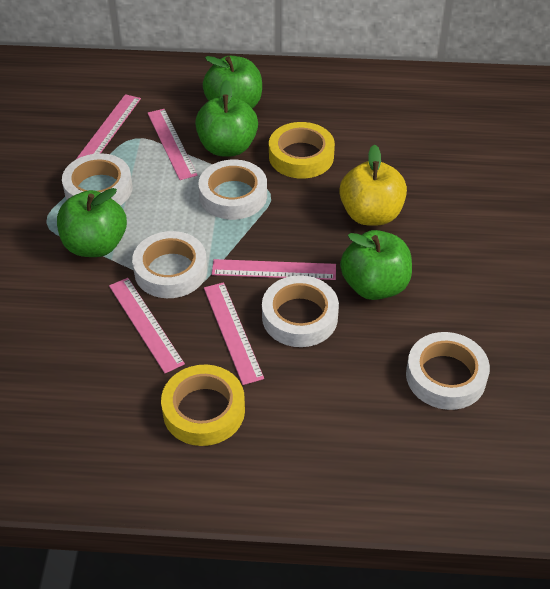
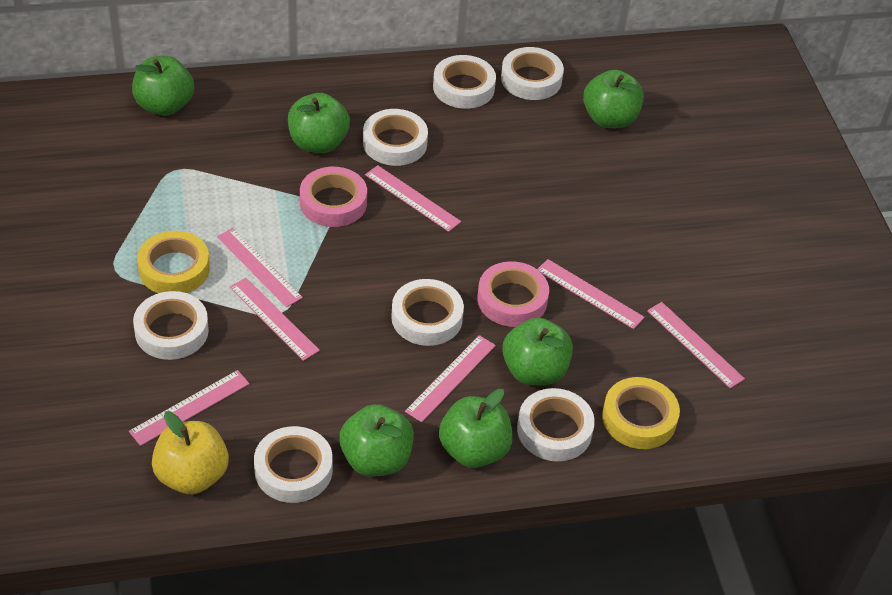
green apple: 4 -> 6
pink ruler: 5 -> 7
pink tape: 0 -> 2
white tape: 5 -> 7

